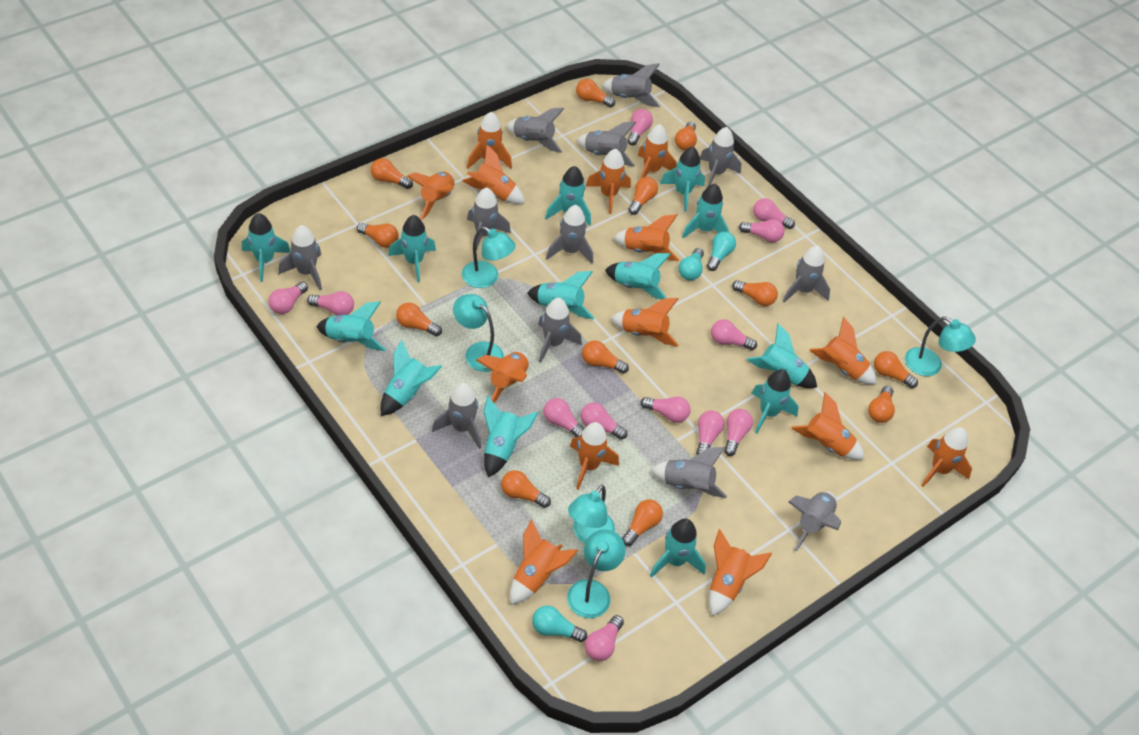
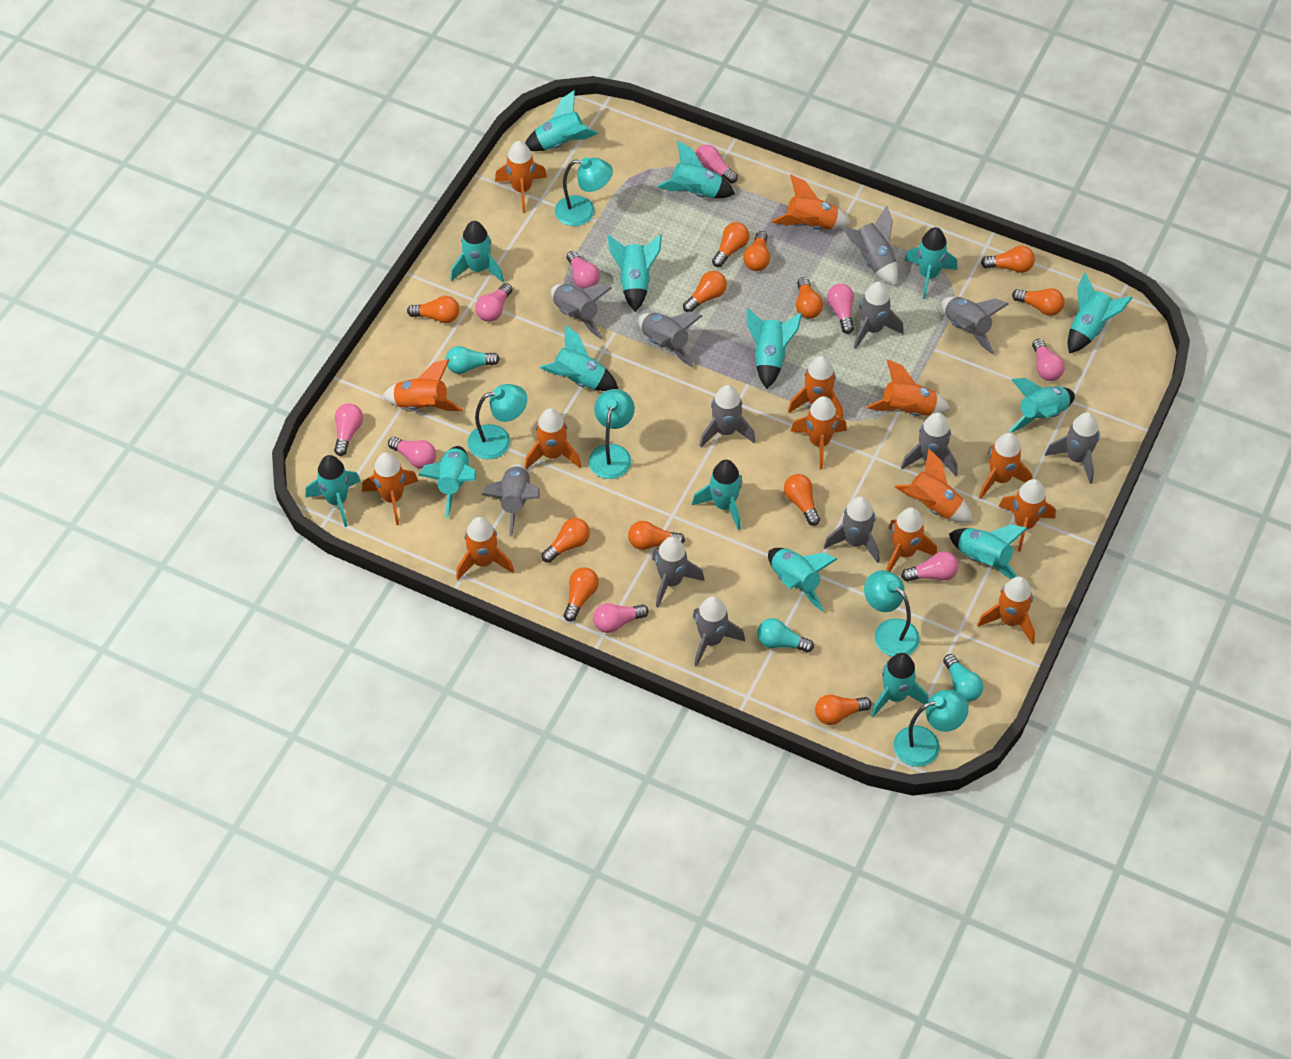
pink light bulb: 12 -> 9
turquoise rocket: 13 -> 15

